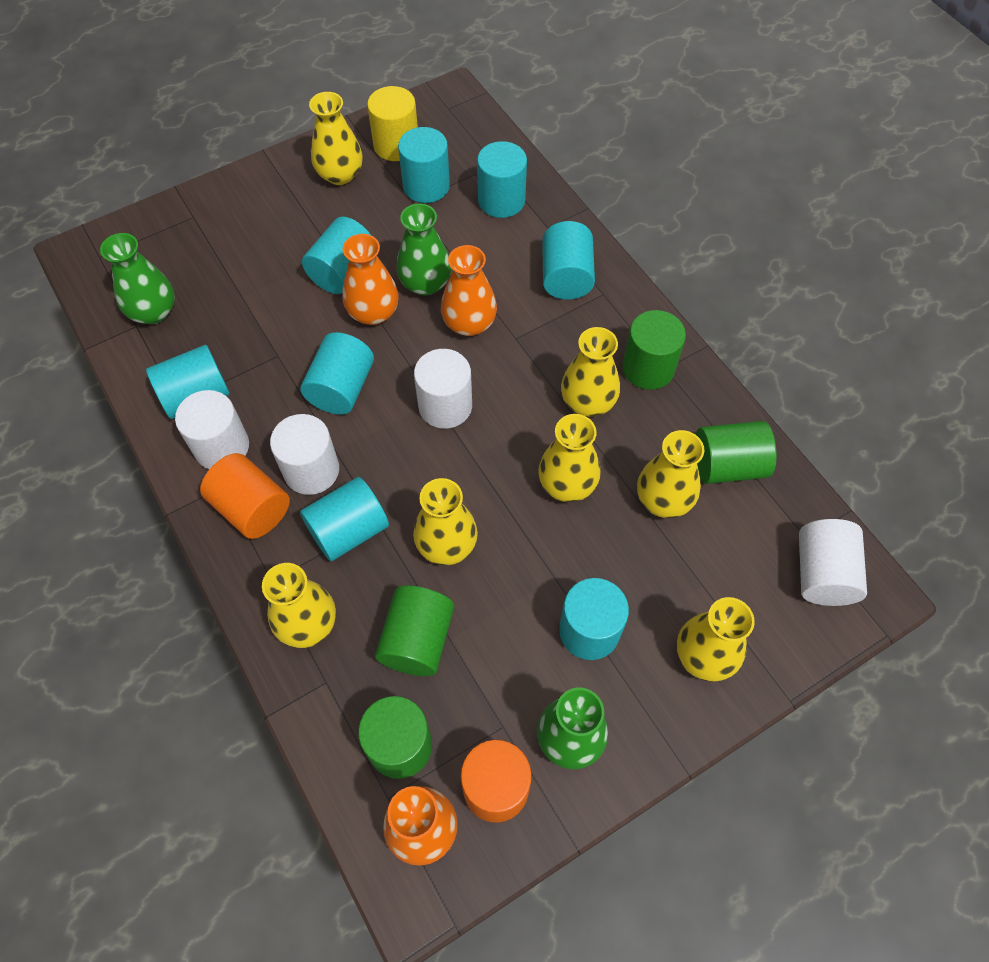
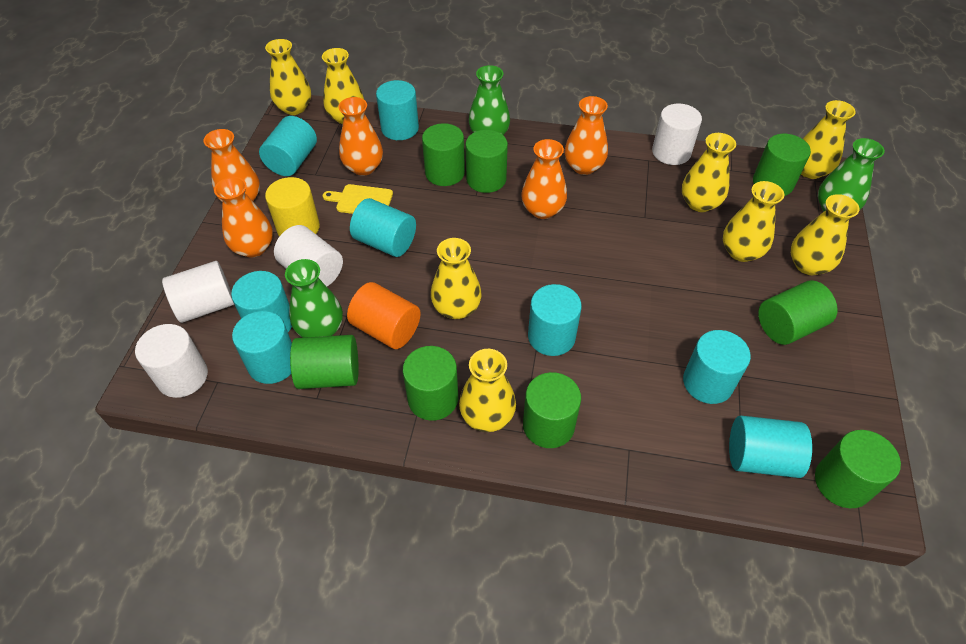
green cylinder: 4 -> 8
orange cylinder: 2 -> 1
orange vase: 3 -> 5
yellow cutting board: 0 -> 1
yellow vase: 7 -> 8

